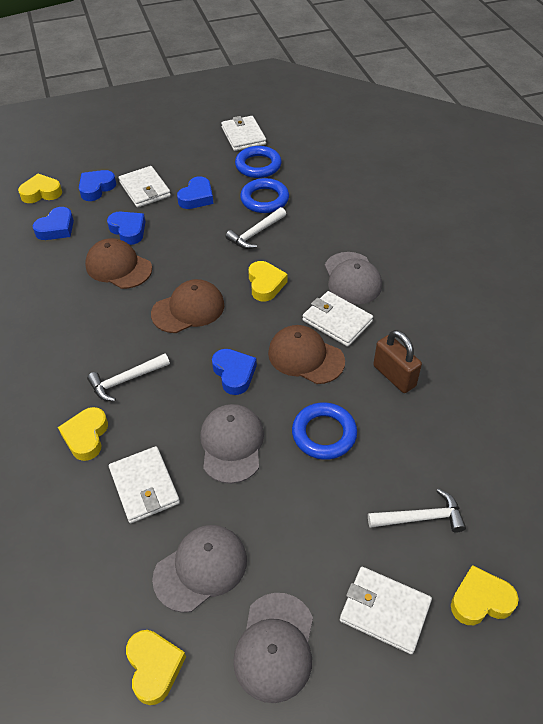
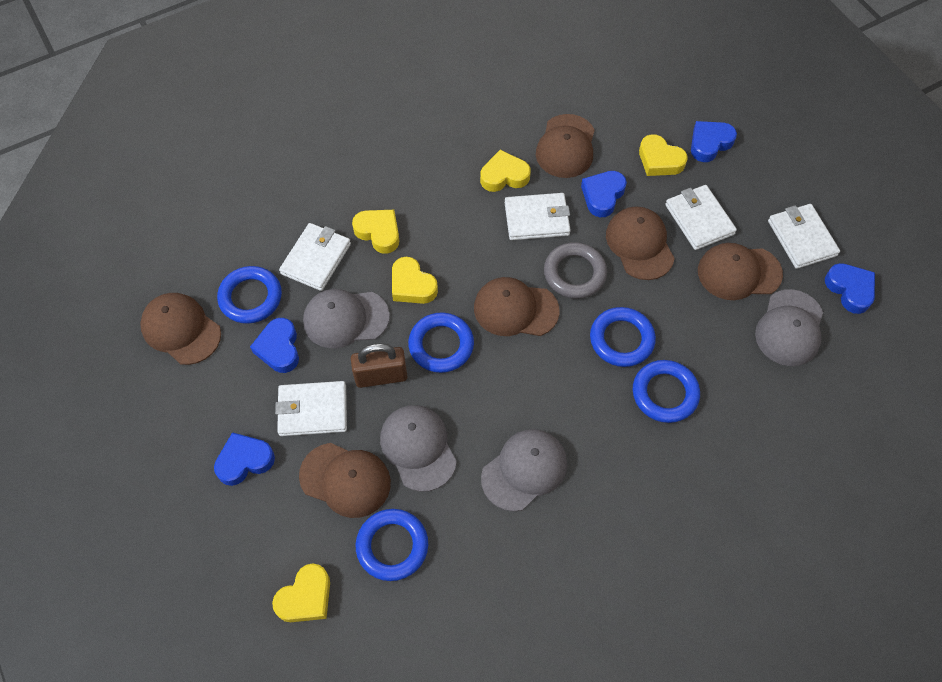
blue ring: 3 -> 5
brown cap: 3 -> 6
grey ring: 0 -> 1
white hammer: 3 -> 0

